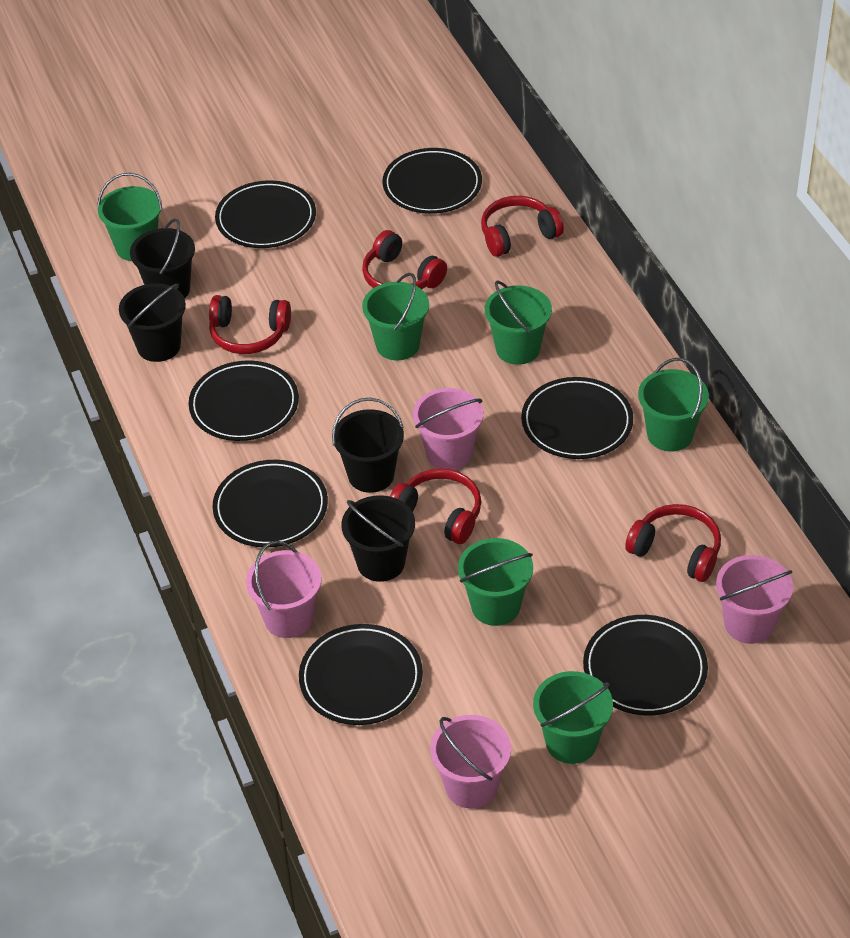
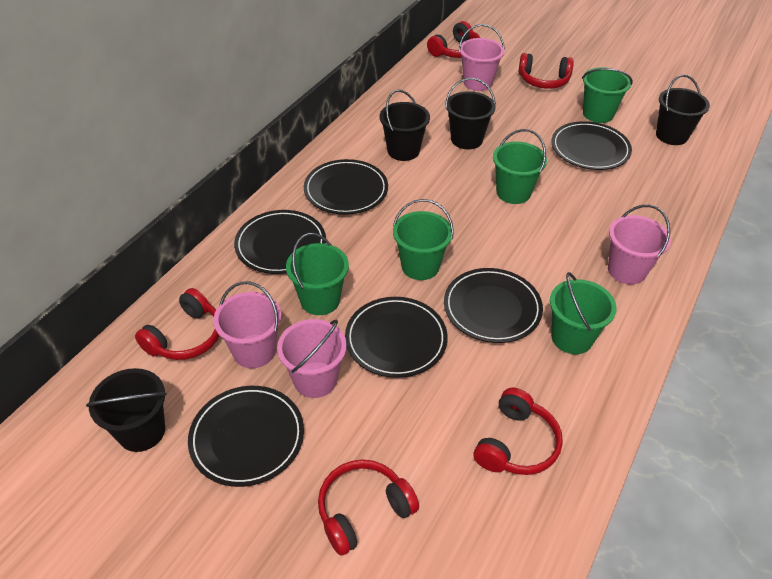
black plate: 7 -> 6
green bucket: 6 -> 5

